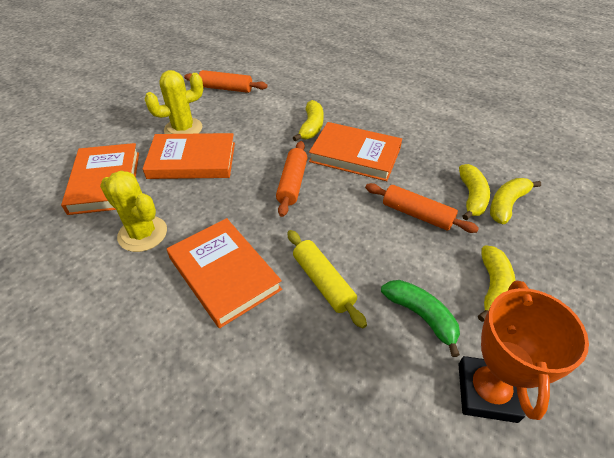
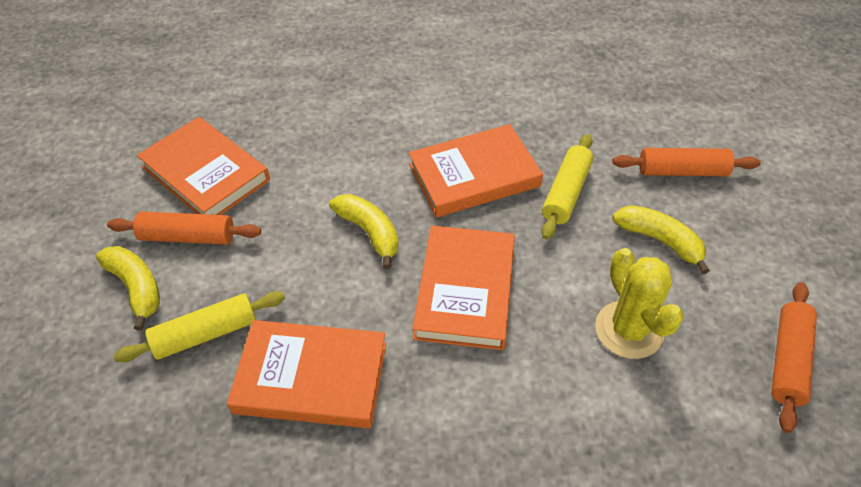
green banana: 1 -> 0
orange trophy: 1 -> 0
yellow banana: 4 -> 3
yellow cactus: 2 -> 1
yellow rolling pin: 1 -> 2

